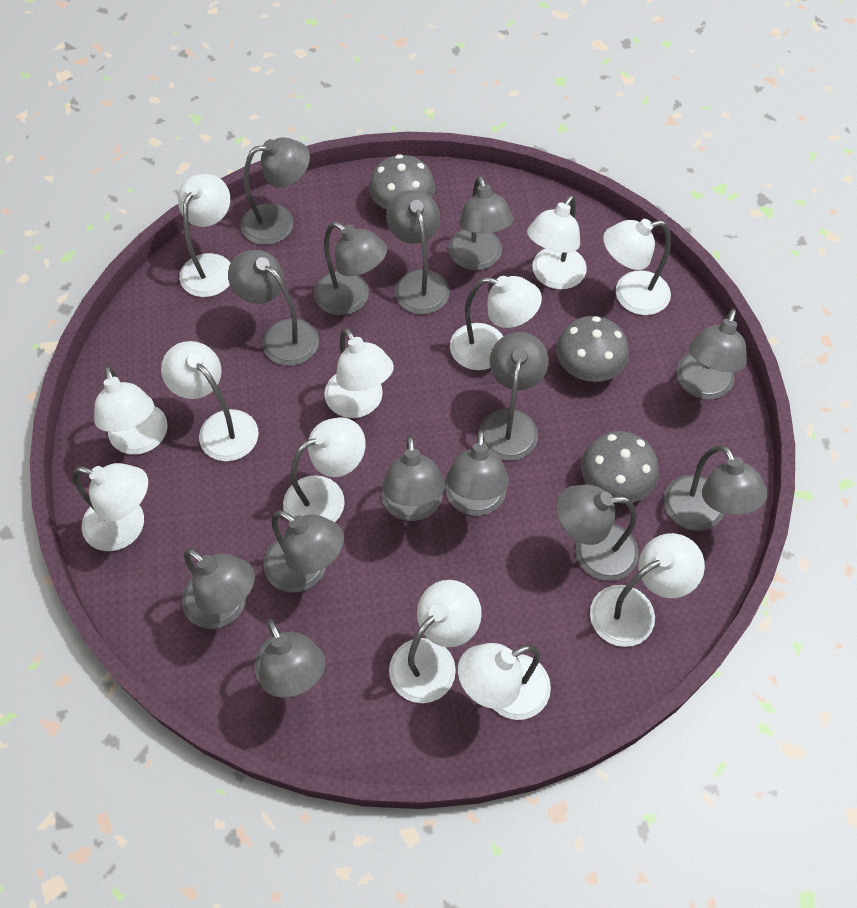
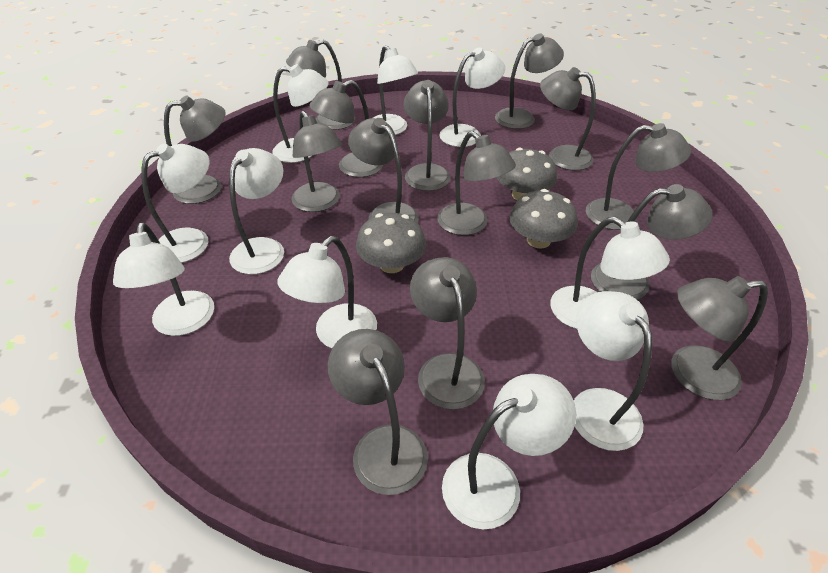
white lamp: 12 -> 10

